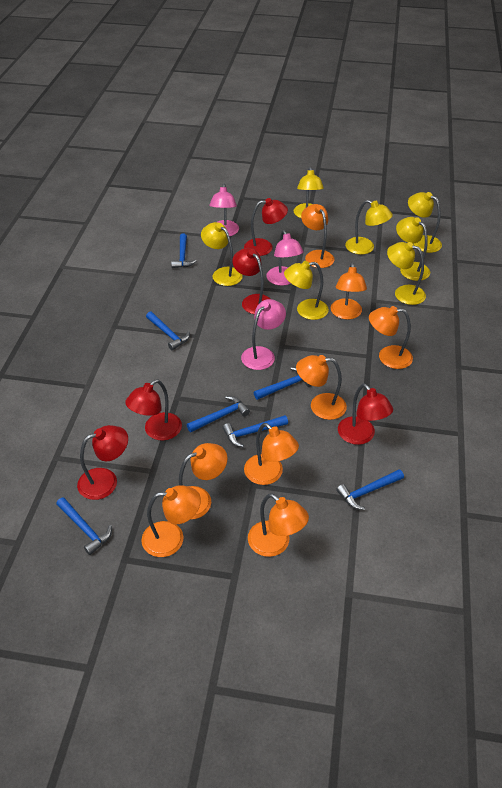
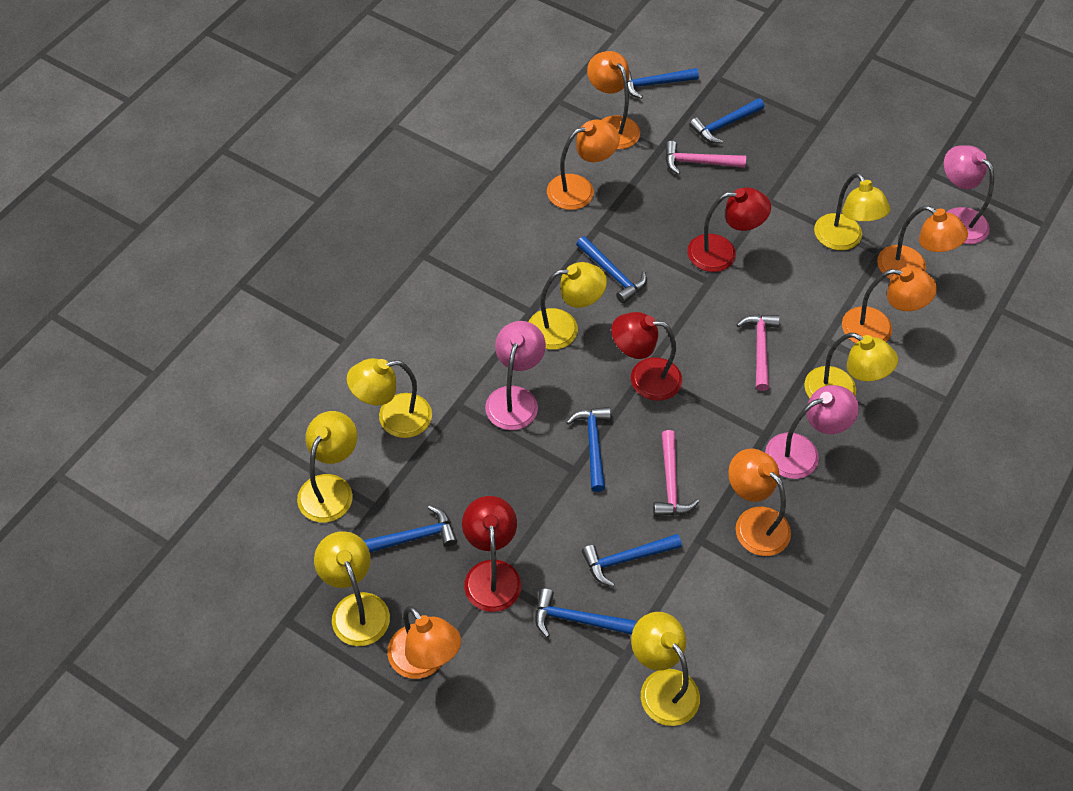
orange lamp: 8 -> 6
pink hammer: 0 -> 3
red lamp: 5 -> 3

